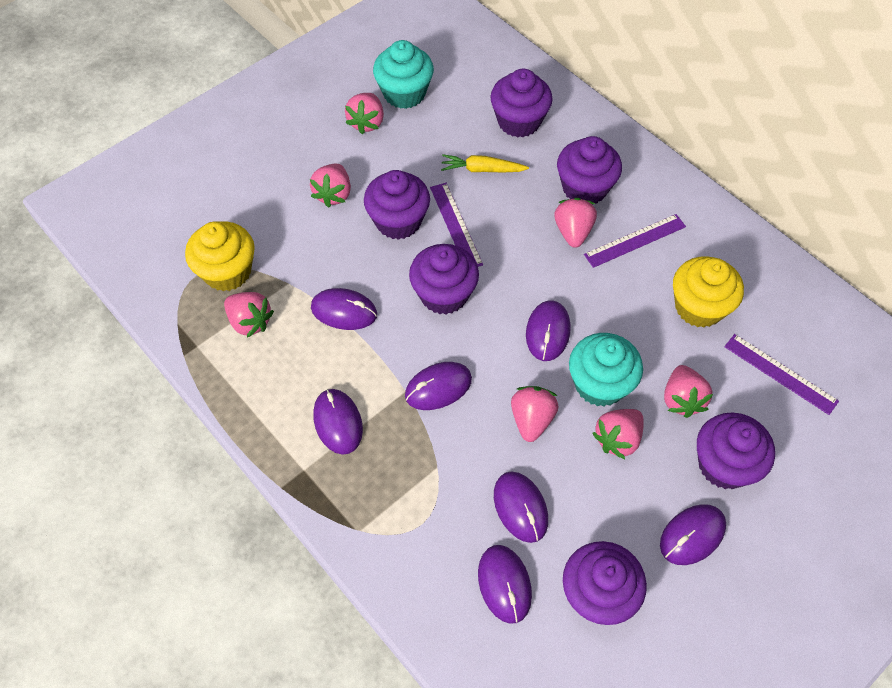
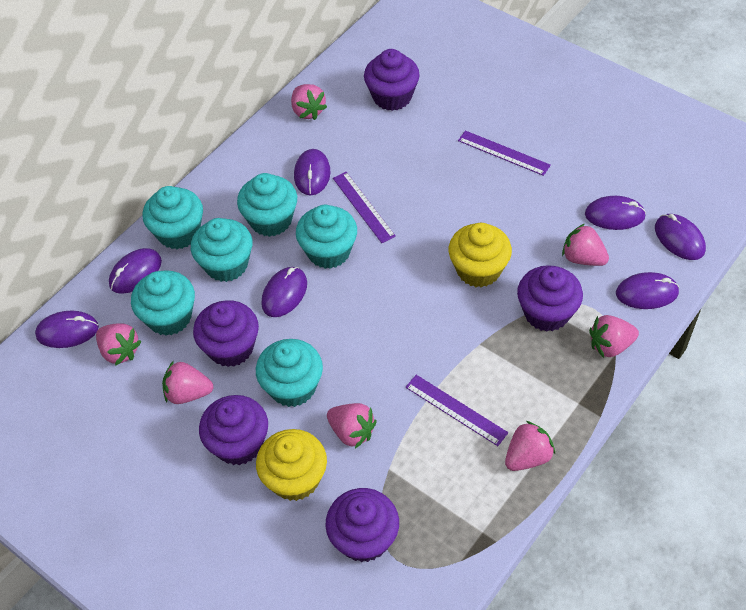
purple cupcake: 6 -> 5
turquoise cupcake: 2 -> 6
yellow carrot: 1 -> 0

